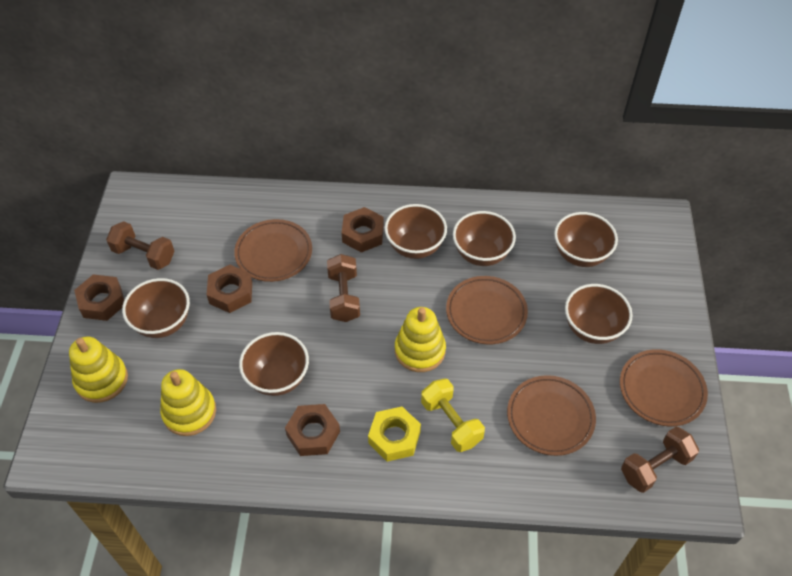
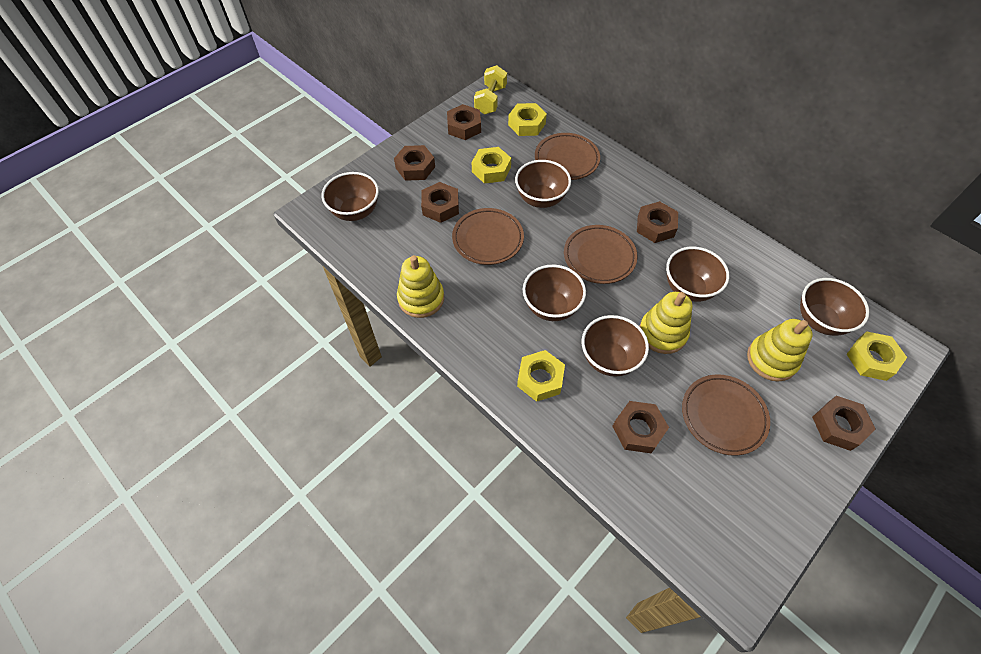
brown dumbbell: 3 -> 0
brown nut: 4 -> 6
yellow nut: 1 -> 4

